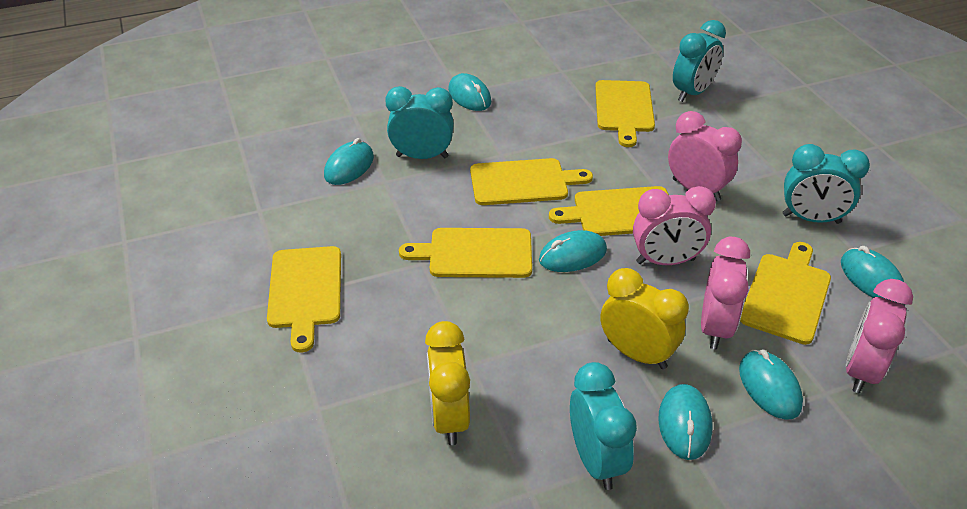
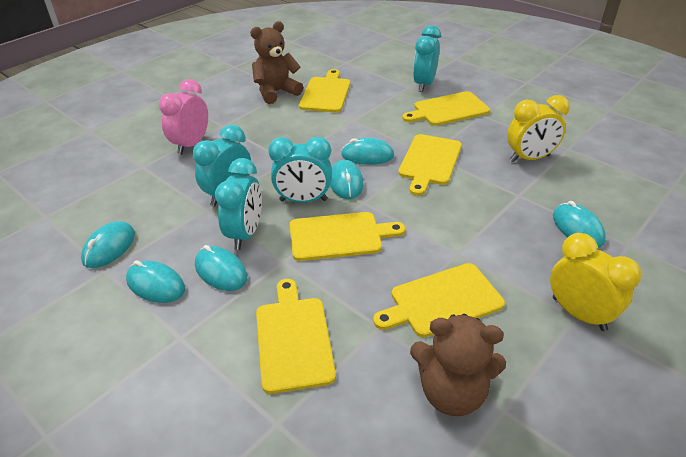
brown teddy bear: 0 -> 2
pink clock: 4 -> 1

